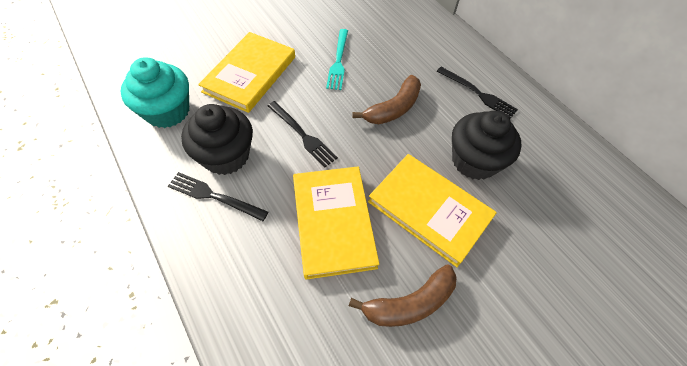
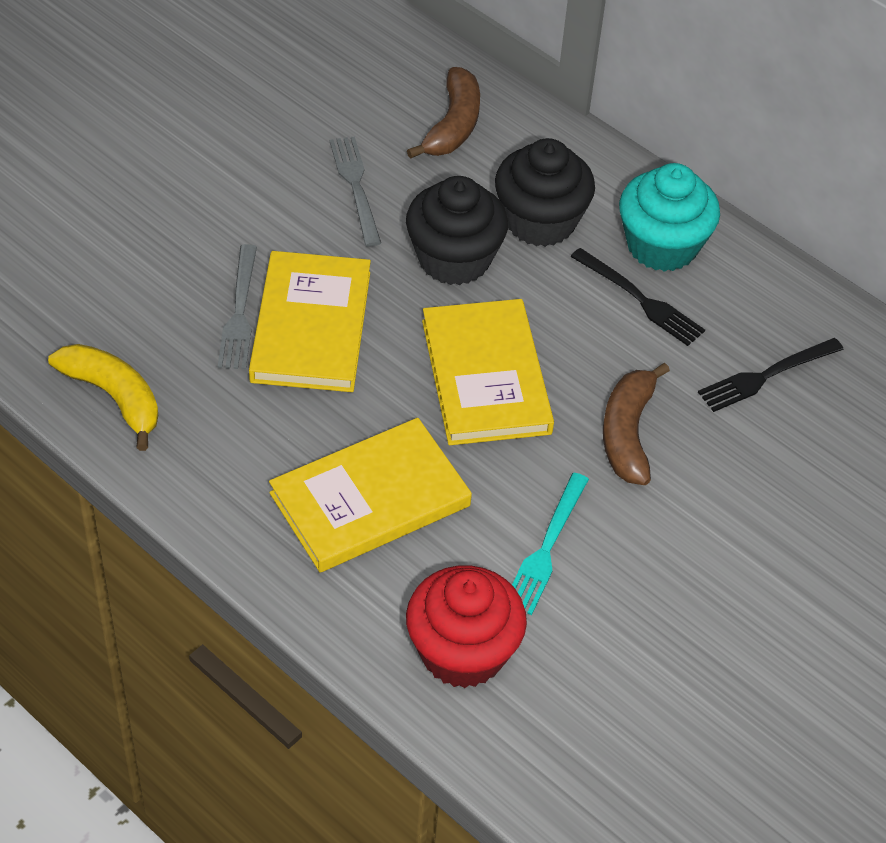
black fork: 3 -> 2
grey fork: 0 -> 2
red cupcake: 0 -> 1
yellow banana: 0 -> 1

